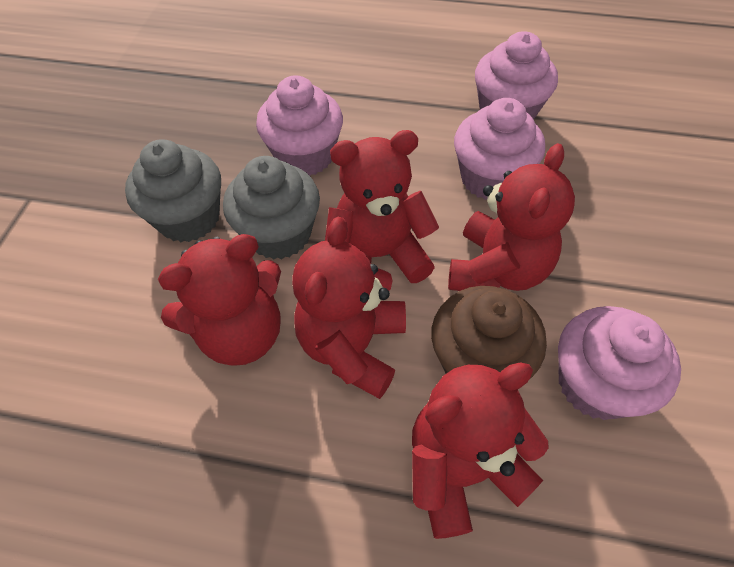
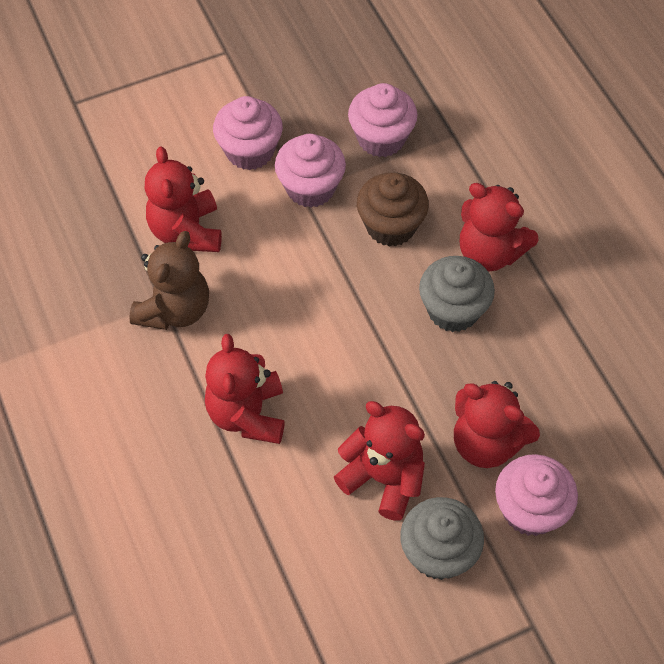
brown teddy bear: 0 -> 1

